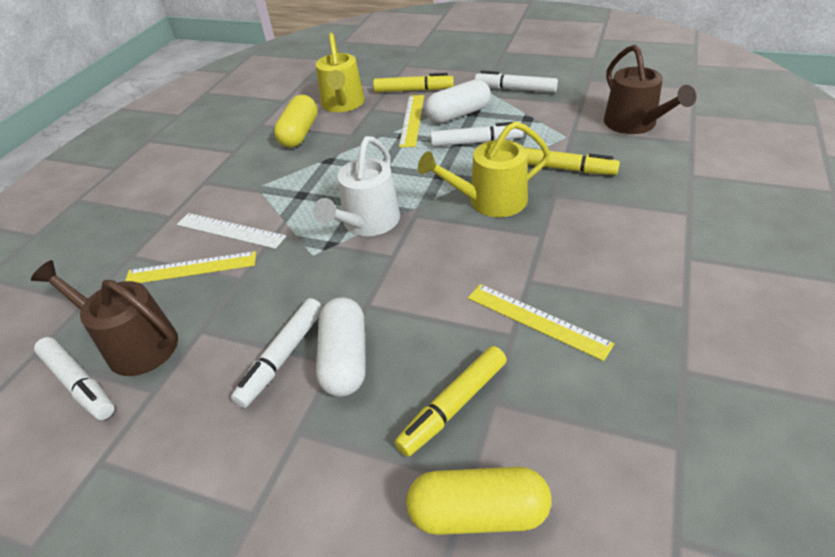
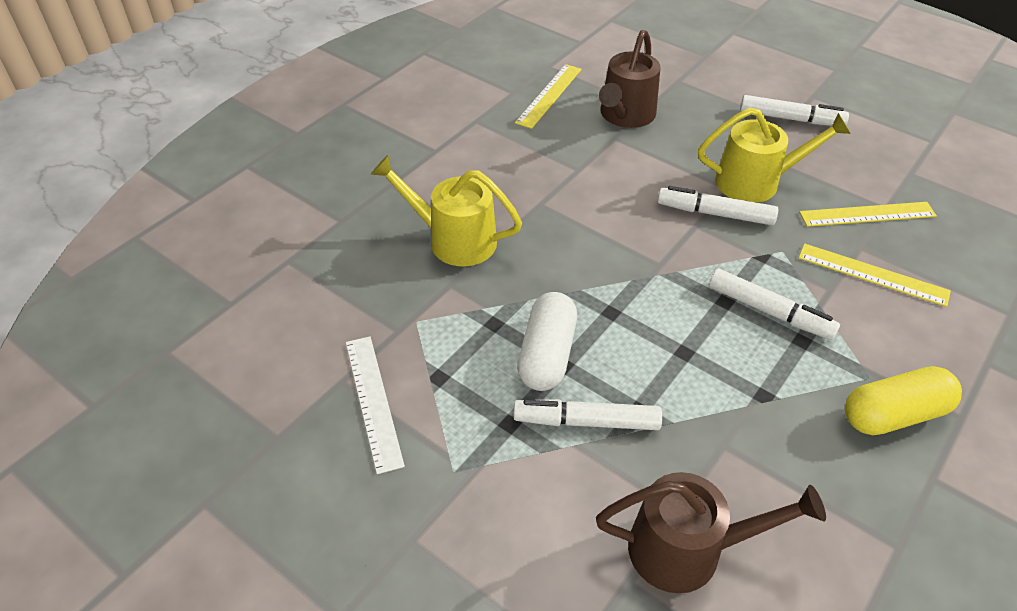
white capsule: 2 -> 1
white watering can: 1 -> 0
yellow capsule: 2 -> 1
yellow marker: 3 -> 0

